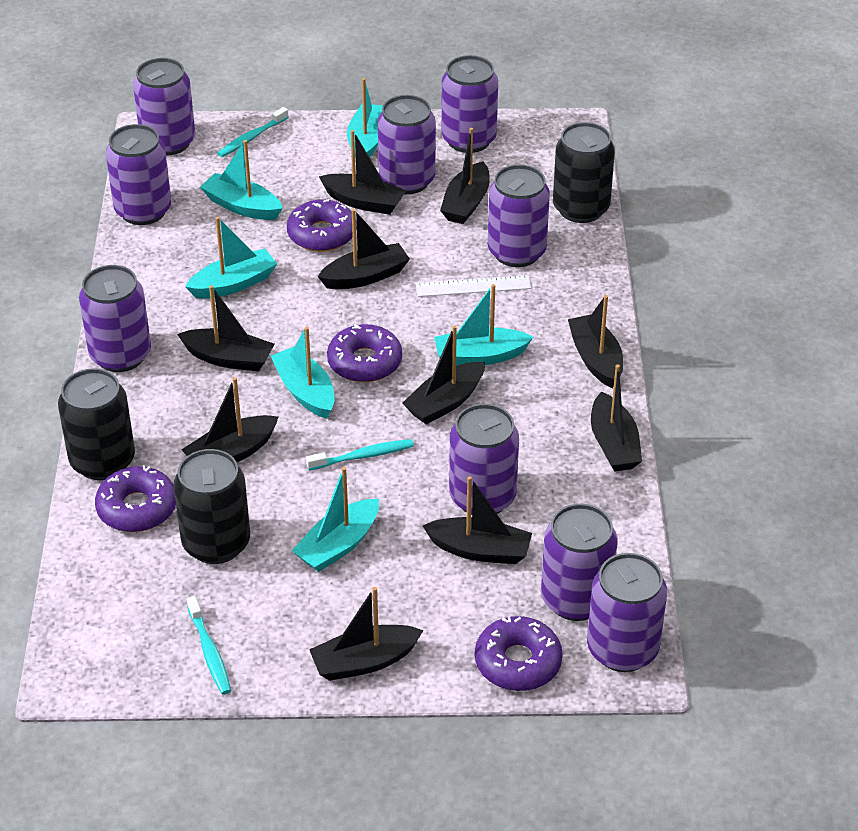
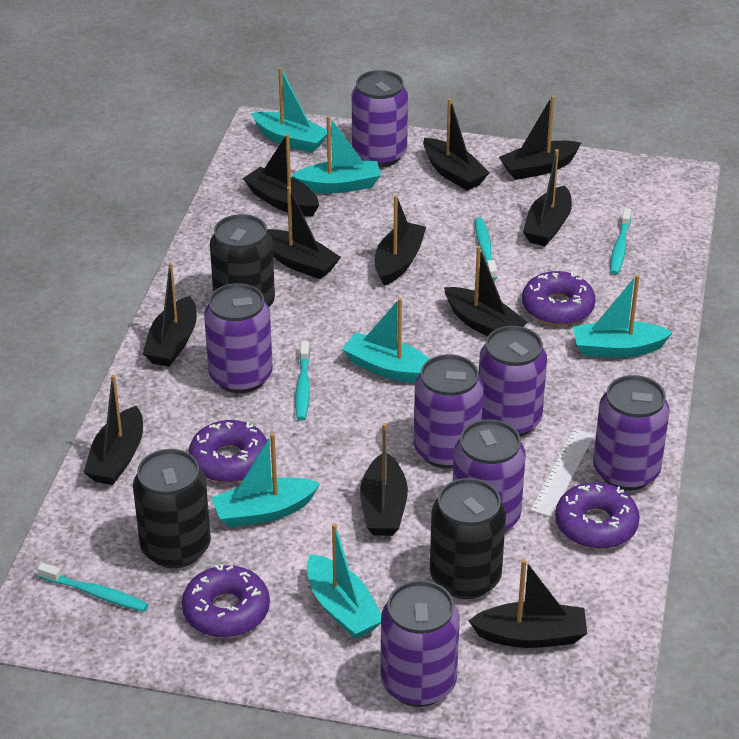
black boat: 10 -> 11
purple can: 9 -> 7
turquoise toothbrush: 3 -> 4

